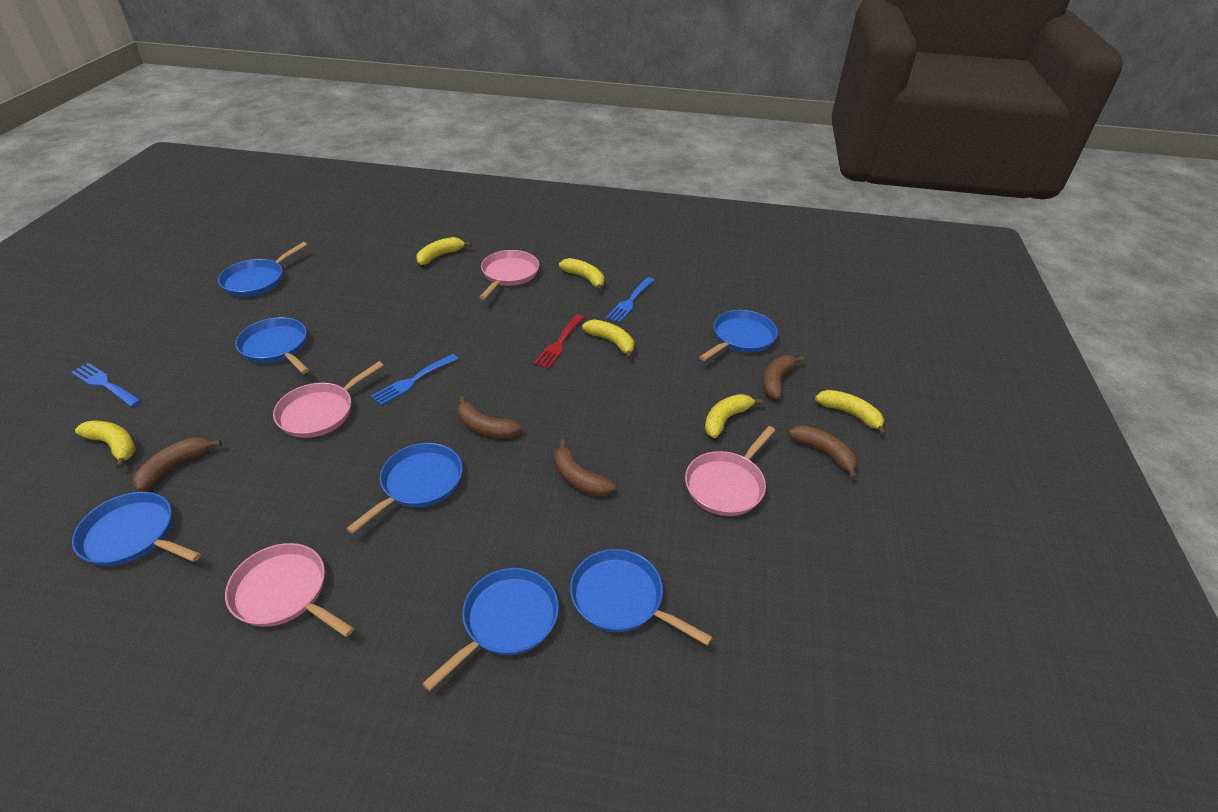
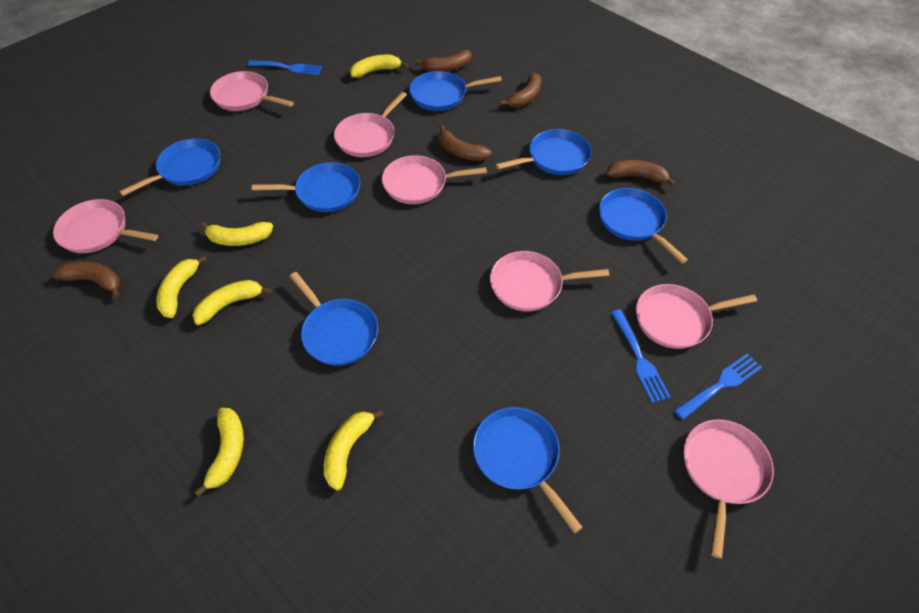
pink pan: 4 -> 7
red fork: 1 -> 0

